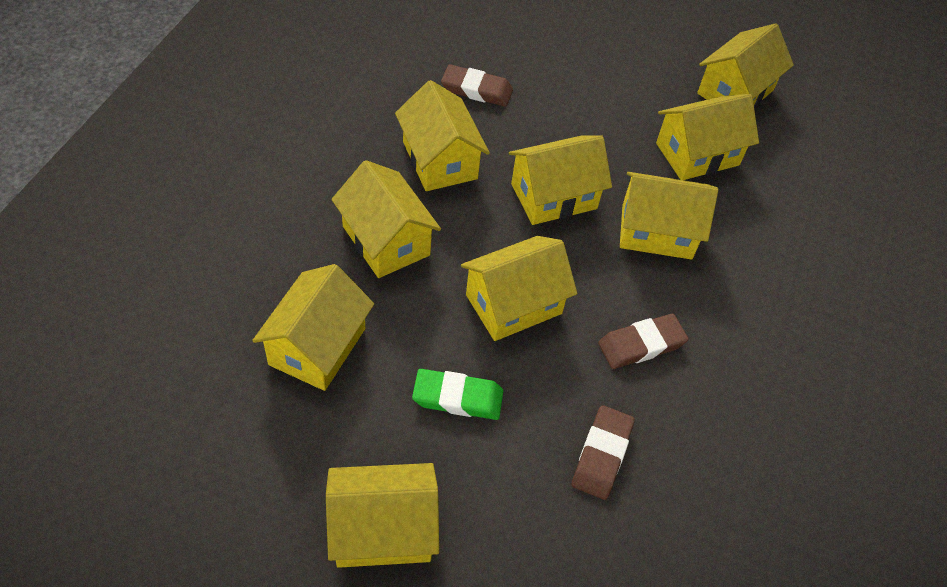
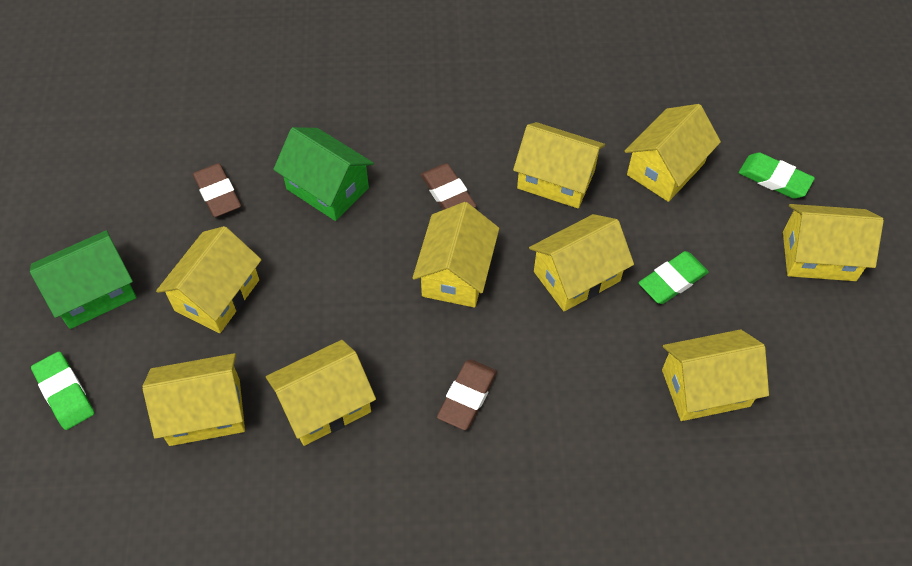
green eraser: 1 -> 3
green house: 0 -> 2

